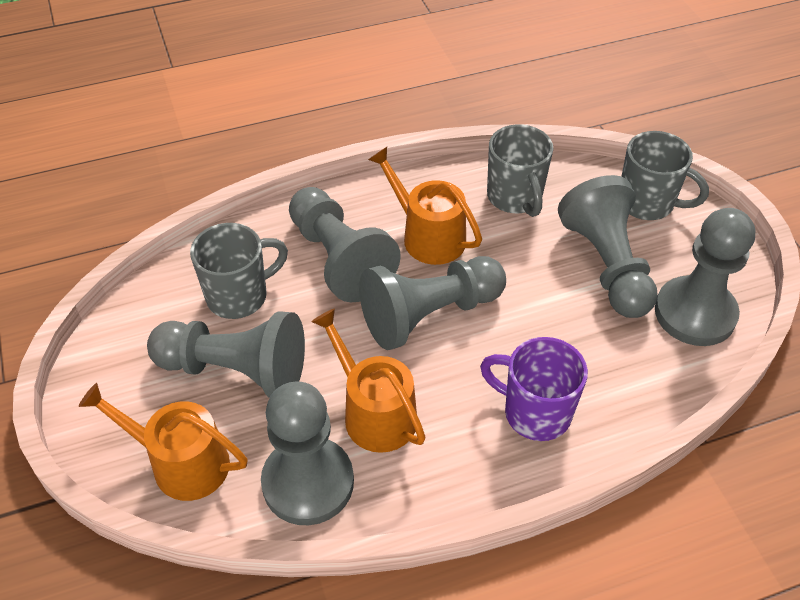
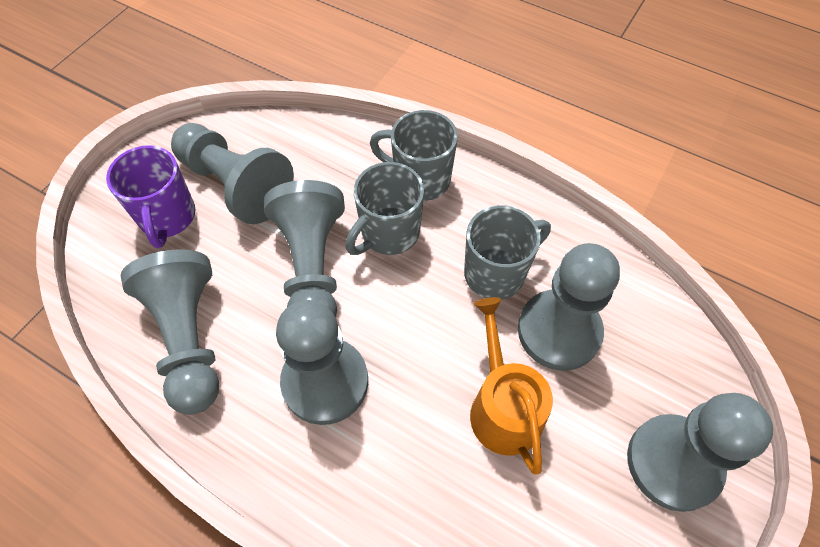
orange watering can: 3 -> 1

